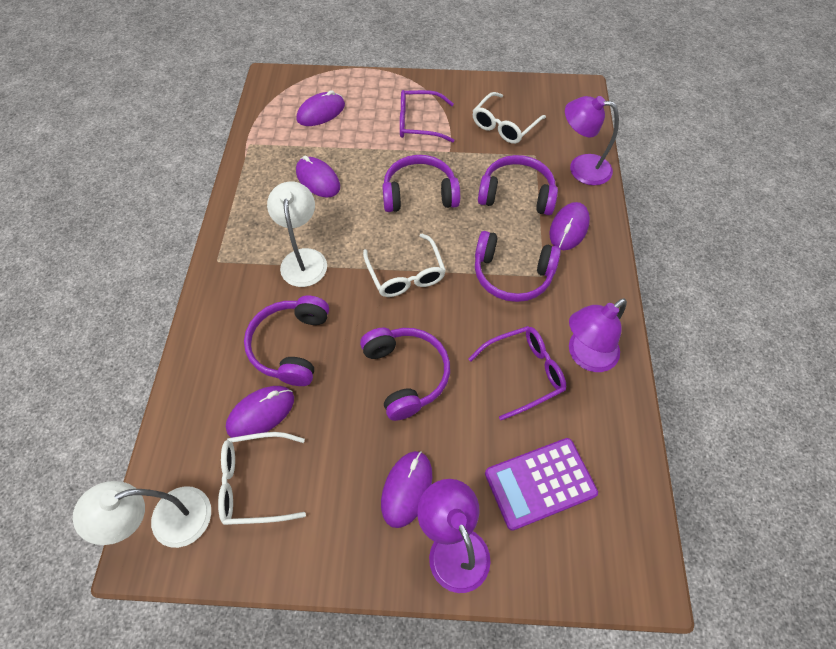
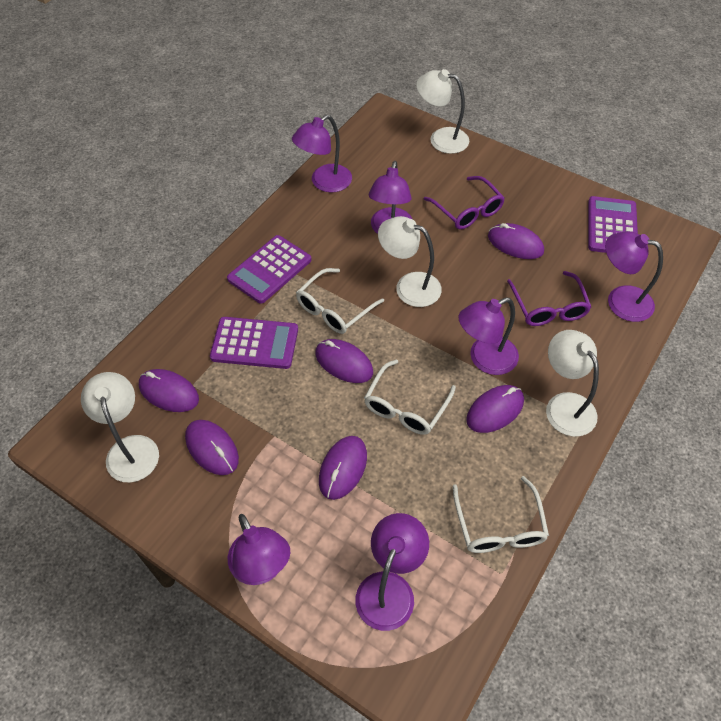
purple calculator: 1 -> 3
purple headphones: 5 -> 0
purple lamp: 3 -> 6
purple mouse: 5 -> 6
white lamp: 2 -> 4

